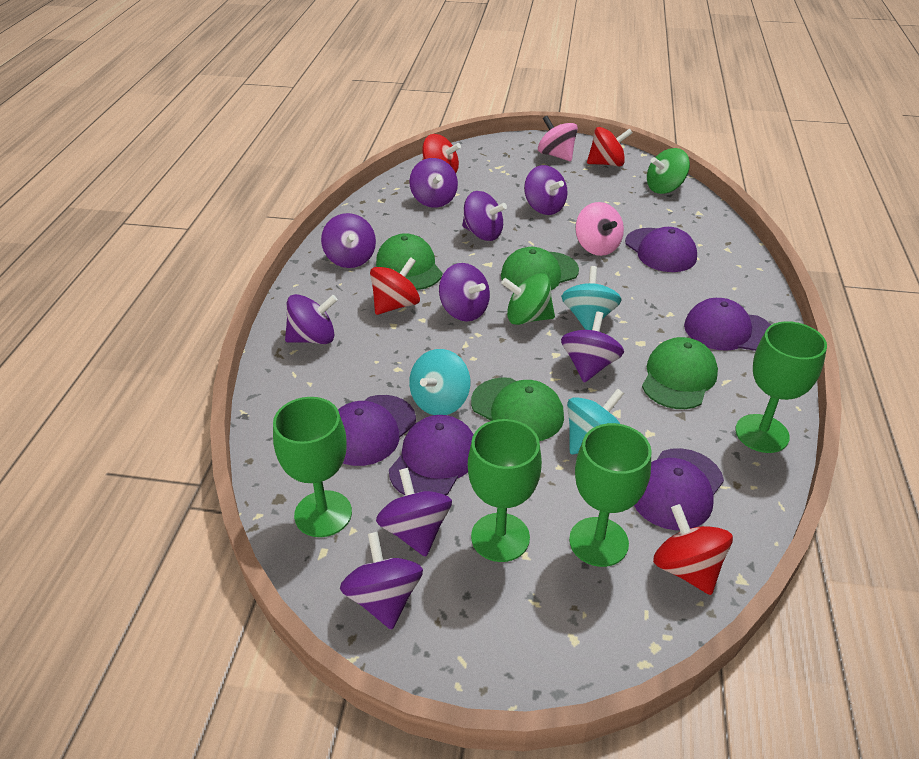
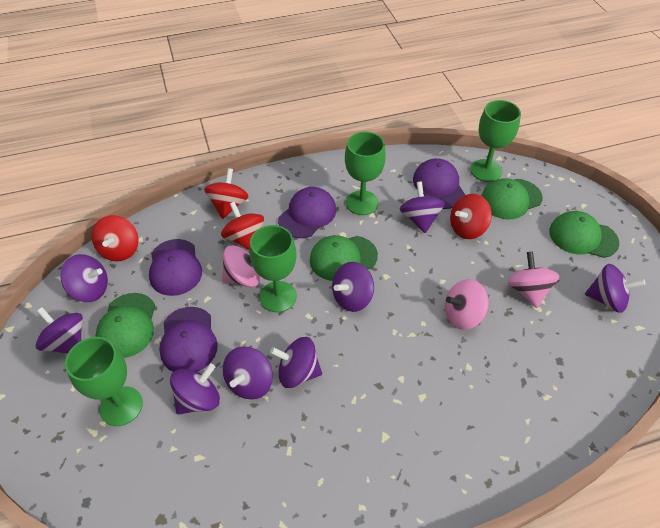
green spinning top: 2 -> 0
pink spinning top: 2 -> 3
purple cap: 5 -> 4
purple spinning top: 9 -> 8
turquoise spinning top: 3 -> 0

